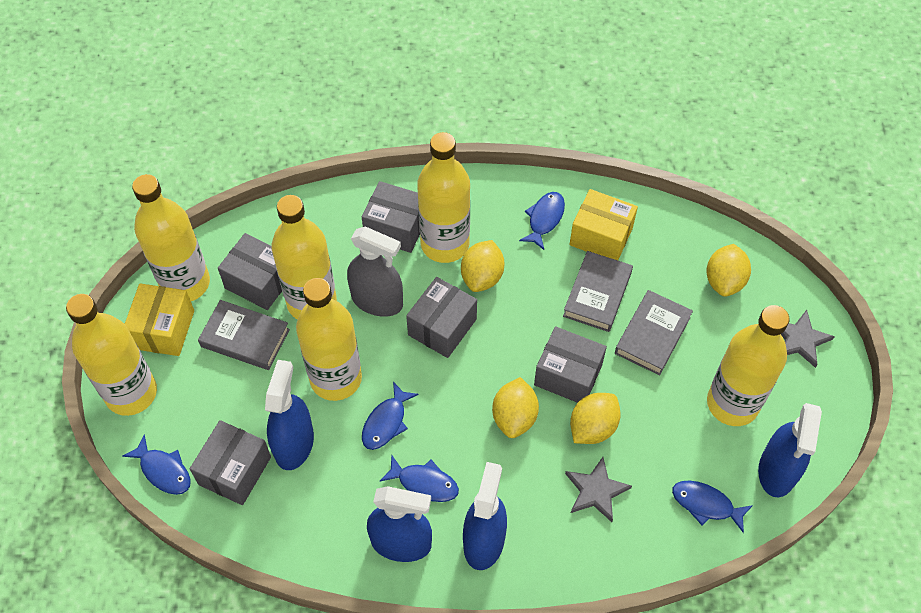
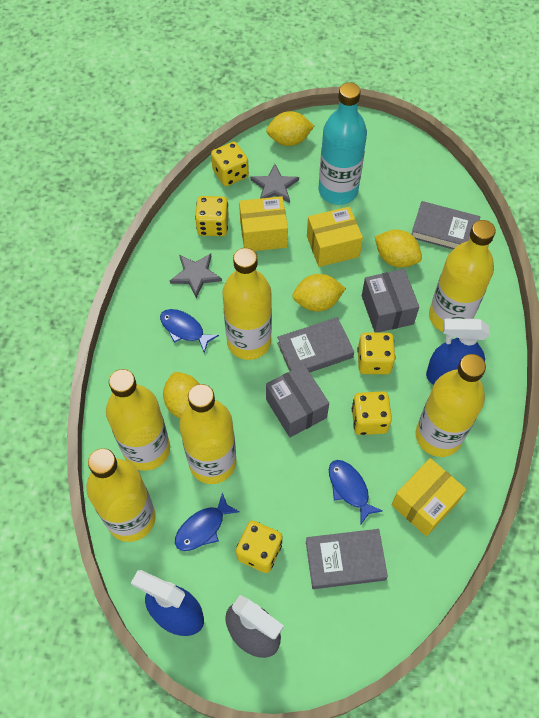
blue fish: 5 -> 3
blue spray bottle: 4 -> 2
grey box: 5 -> 2
turquoise bottle: 0 -> 1
yellow box: 2 -> 3
yellow dice: 0 -> 5

